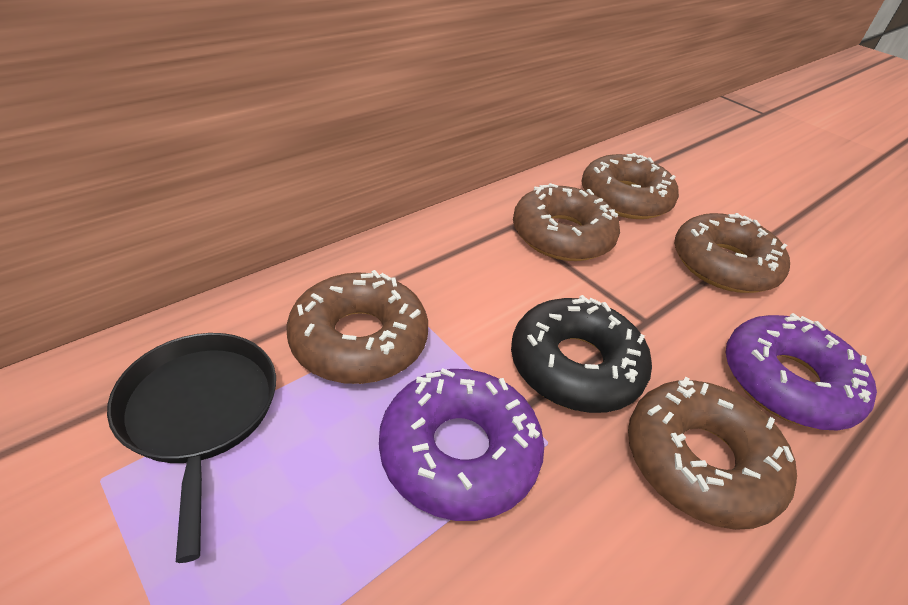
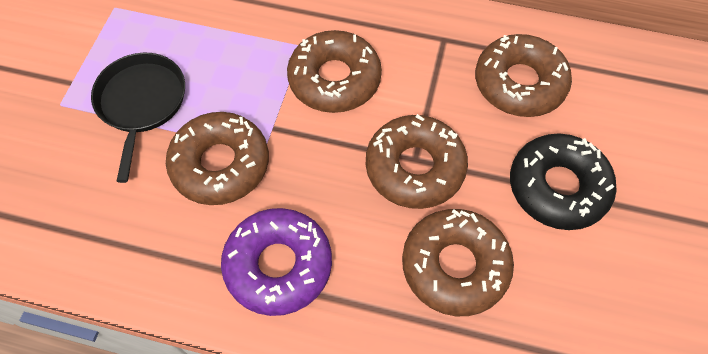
purple donut: 2 -> 1

